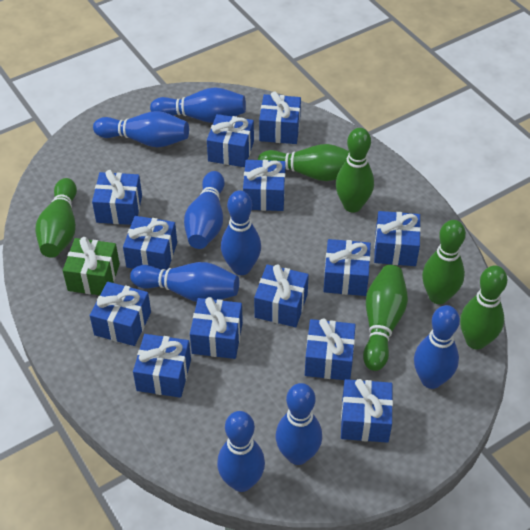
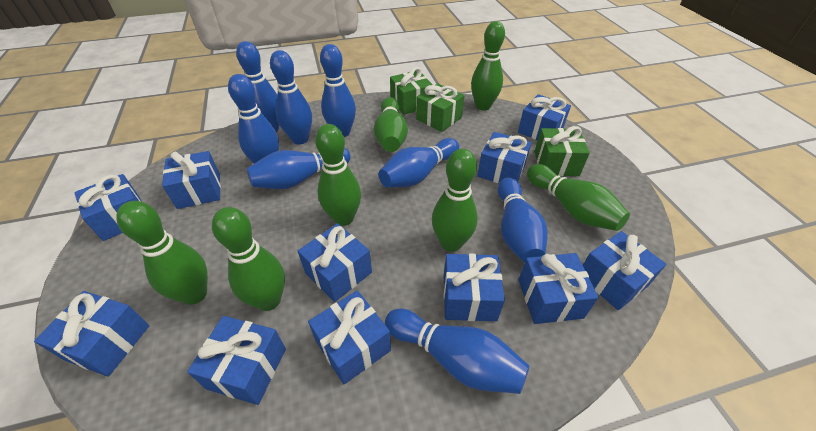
blue gift: 13 -> 11
green bowling pin: 6 -> 7
green gift: 1 -> 3

